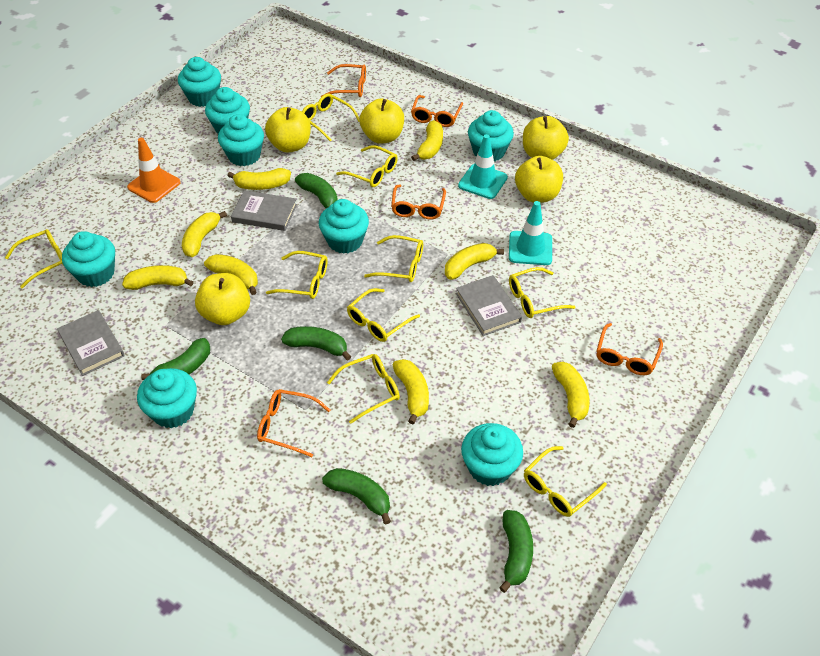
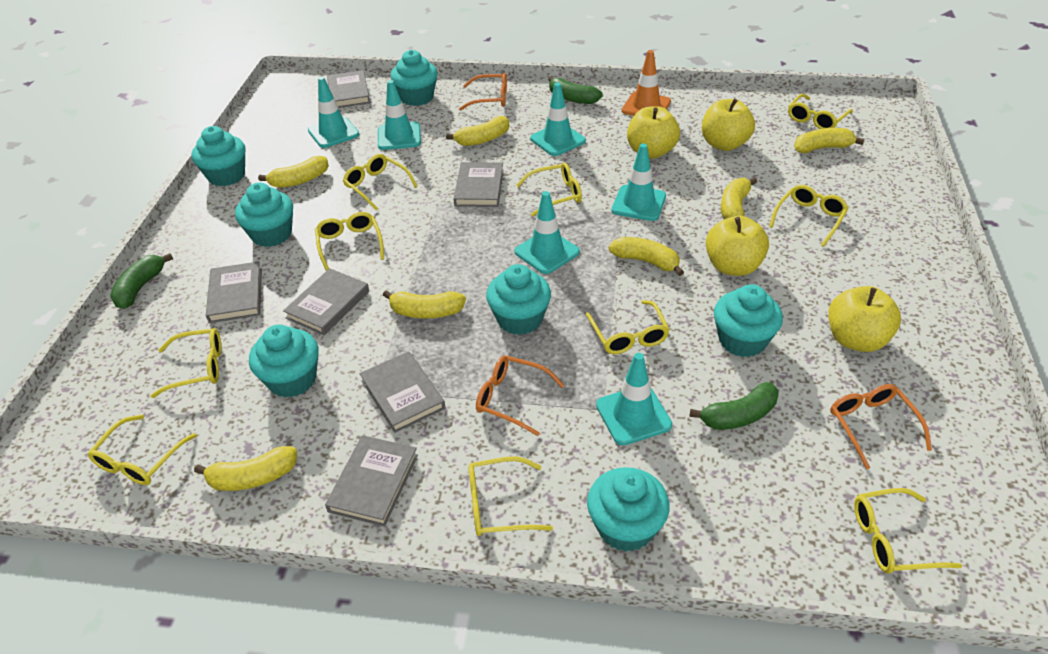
green banana: 5 -> 3
grey book: 3 -> 6
orange glasses: 5 -> 3
turquoise cupcake: 8 -> 7
turquoise traffic cone: 2 -> 6
yellow apple: 5 -> 4
yellow banana: 8 -> 7
yellow glasses: 9 -> 10

